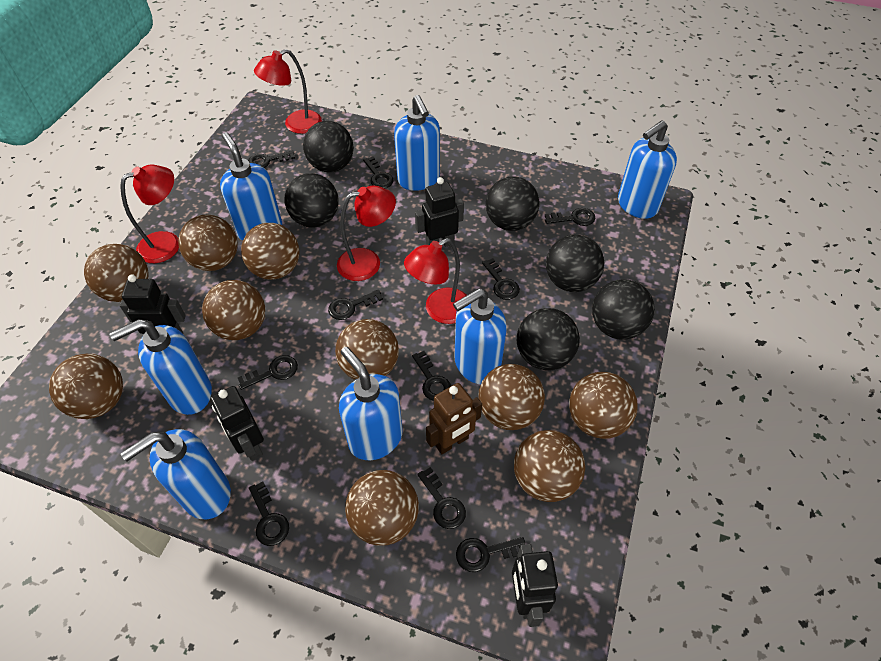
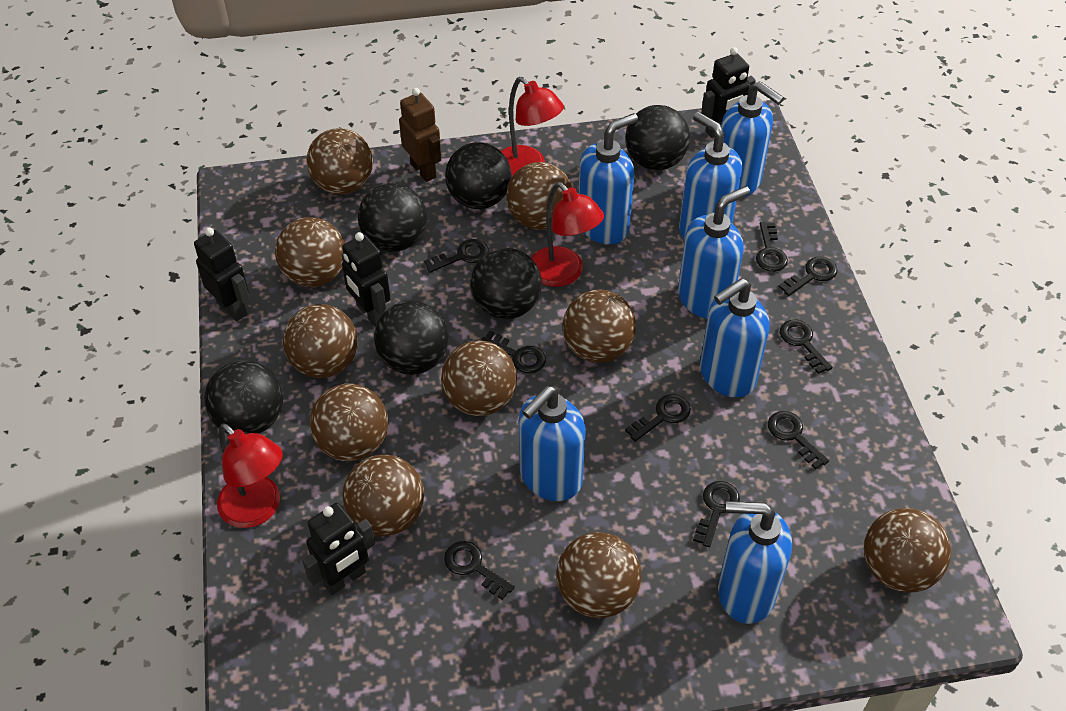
black key: 10 -> 9
red lamp: 4 -> 3

